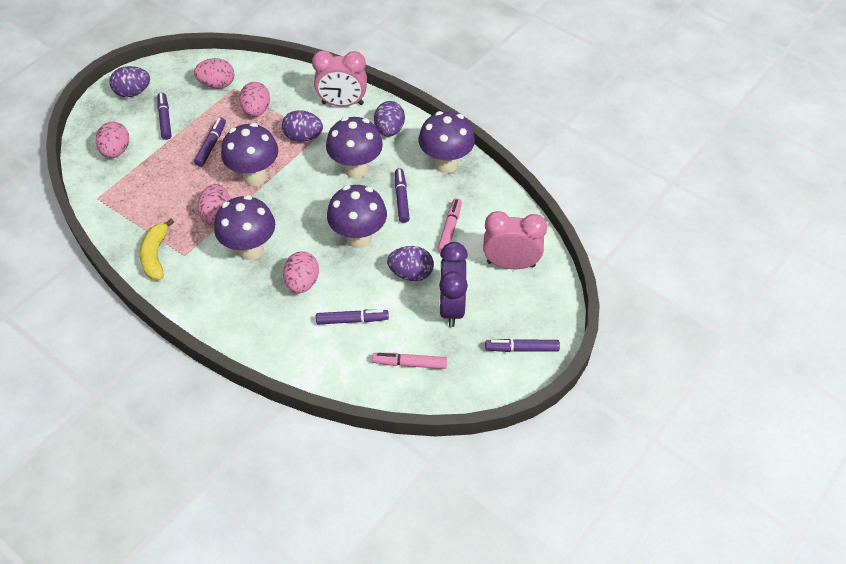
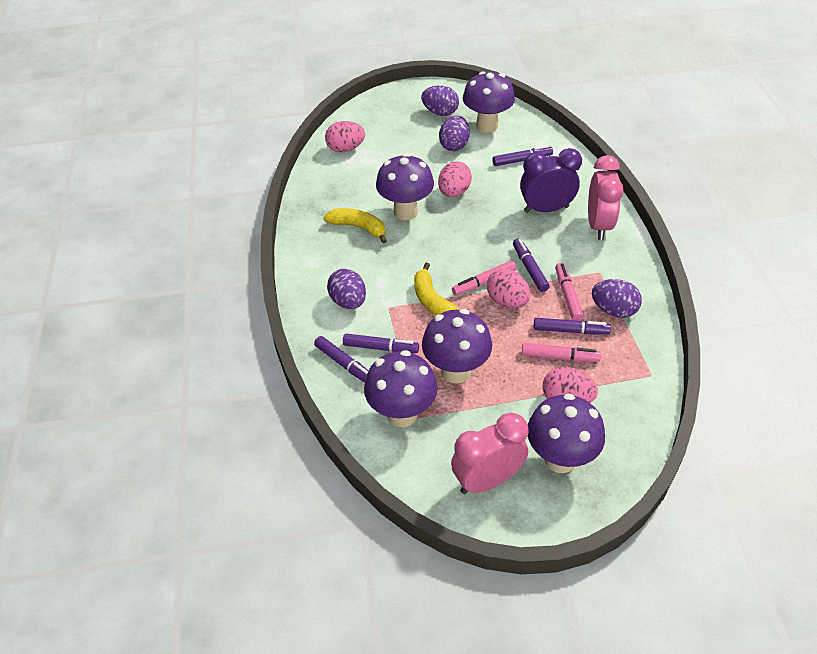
pink egg: 5 -> 4
pink marker: 2 -> 3
yellow banana: 1 -> 2

